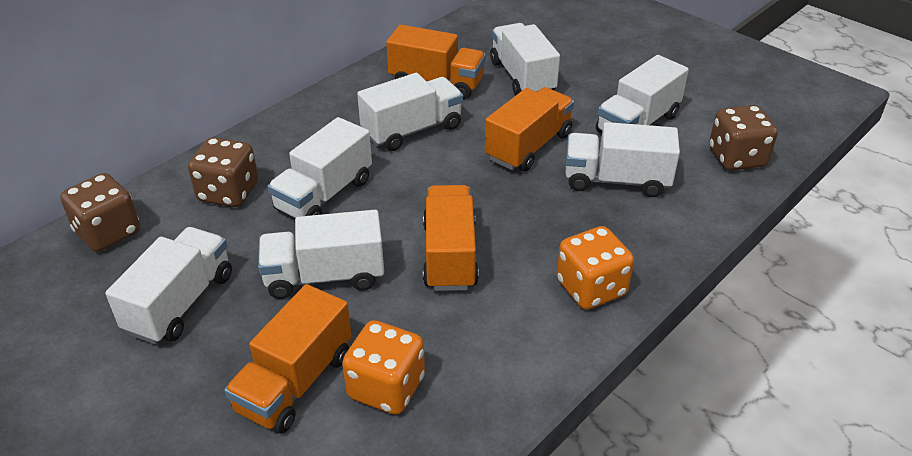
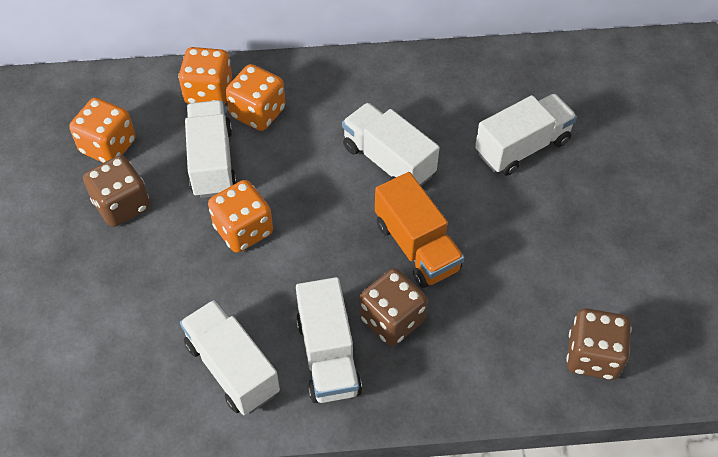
orange dice: 2 -> 4
orange truck: 4 -> 1
white truck: 7 -> 5

